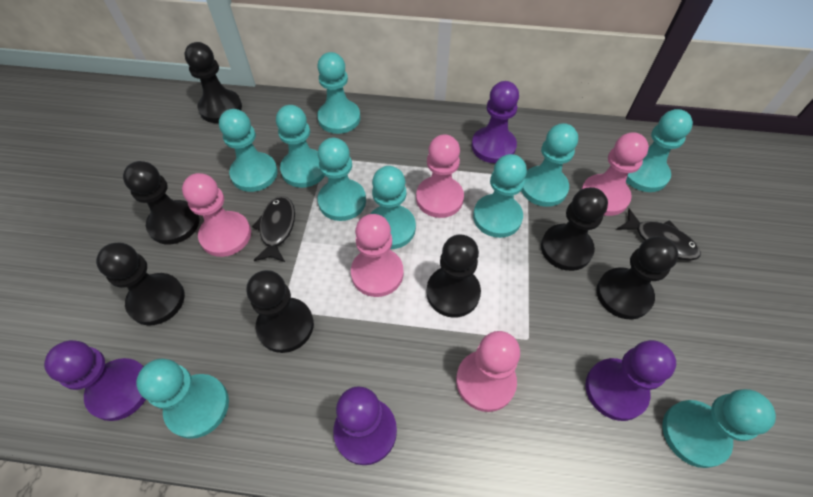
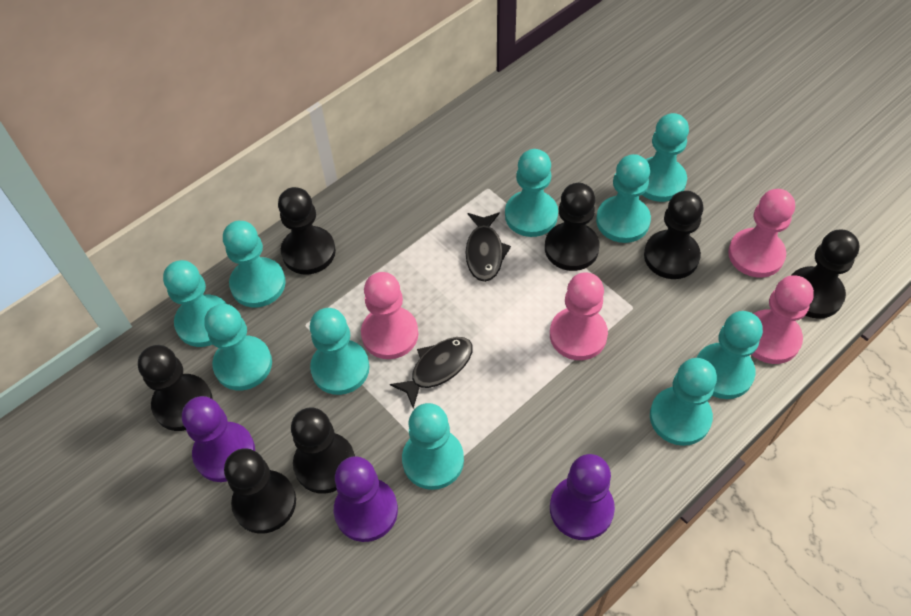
pink pawn: 5 -> 4
purple pawn: 4 -> 3

